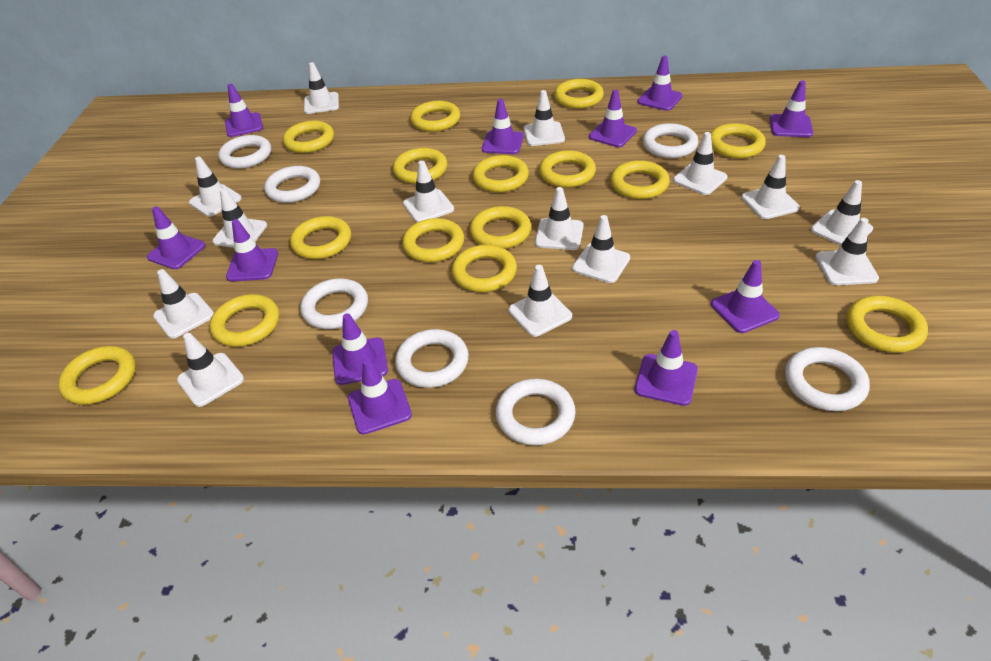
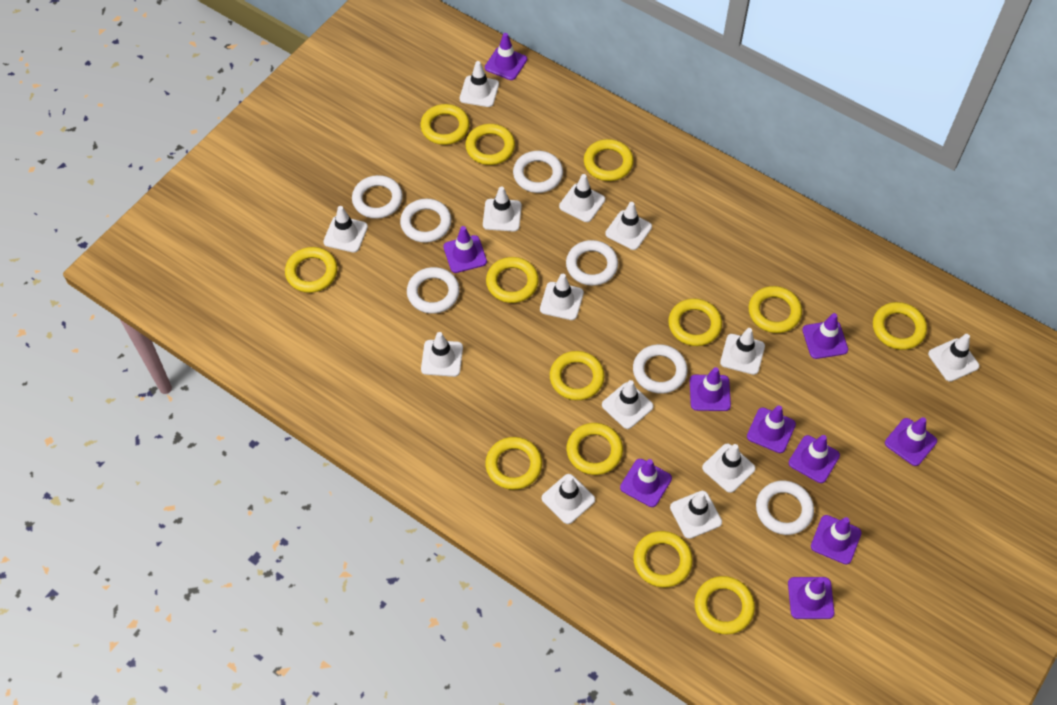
purple traffic cone: 11 -> 10
white traffic cone: 14 -> 13
yellow ring: 15 -> 13

